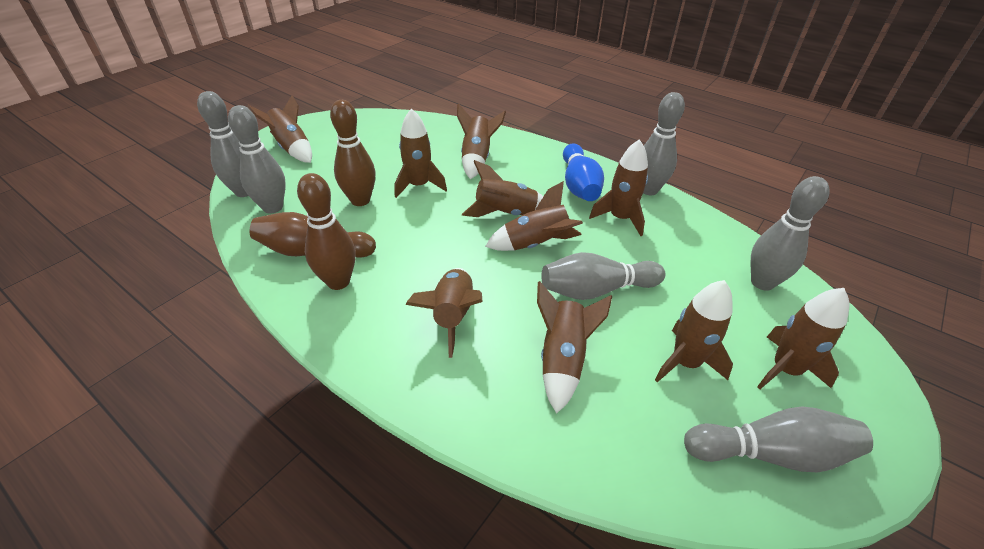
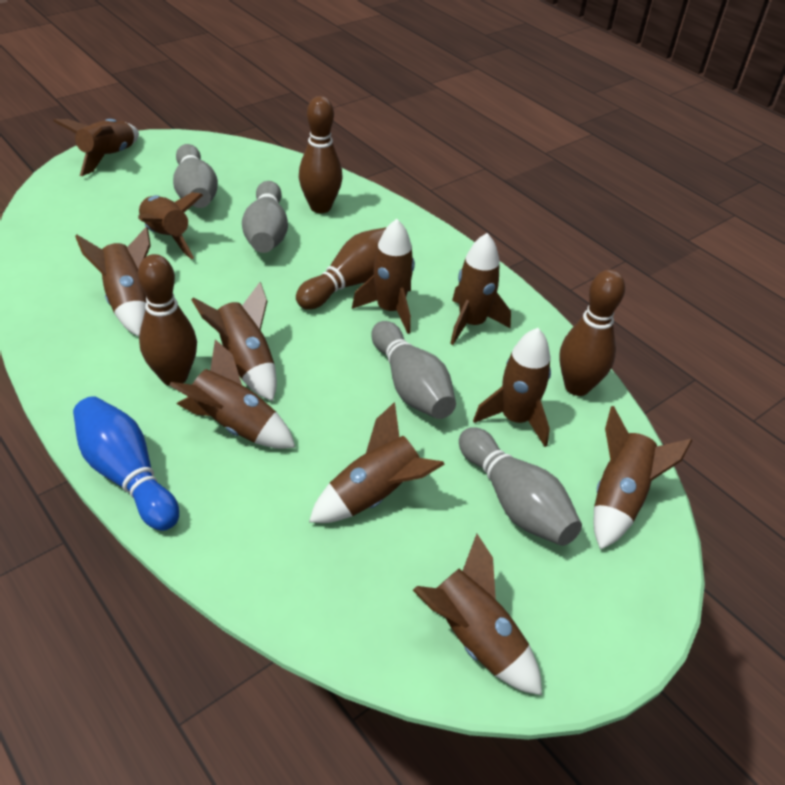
brown bowling pin: 3 -> 4
brown rocket: 10 -> 11
grey bowling pin: 6 -> 4

